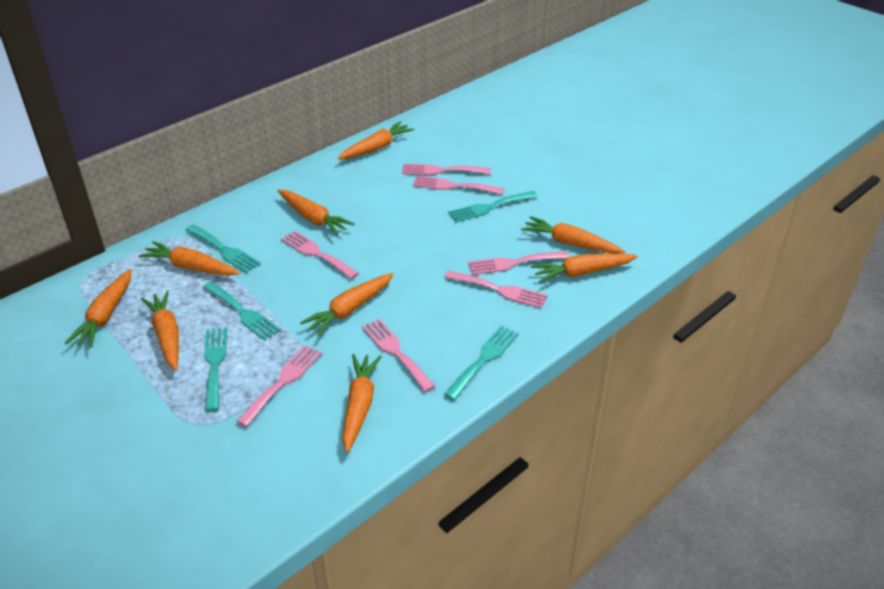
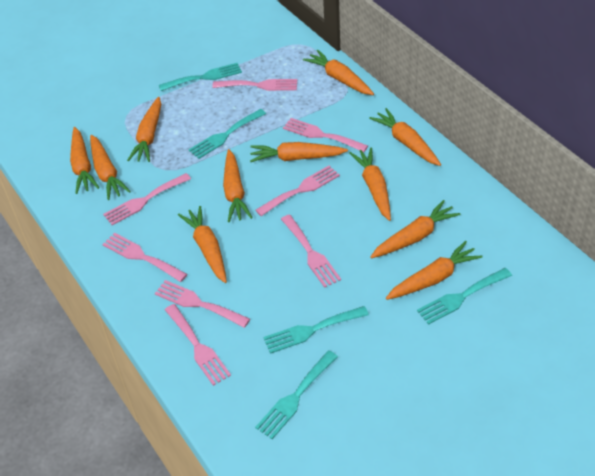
orange carrot: 9 -> 11
pink fork: 7 -> 8

